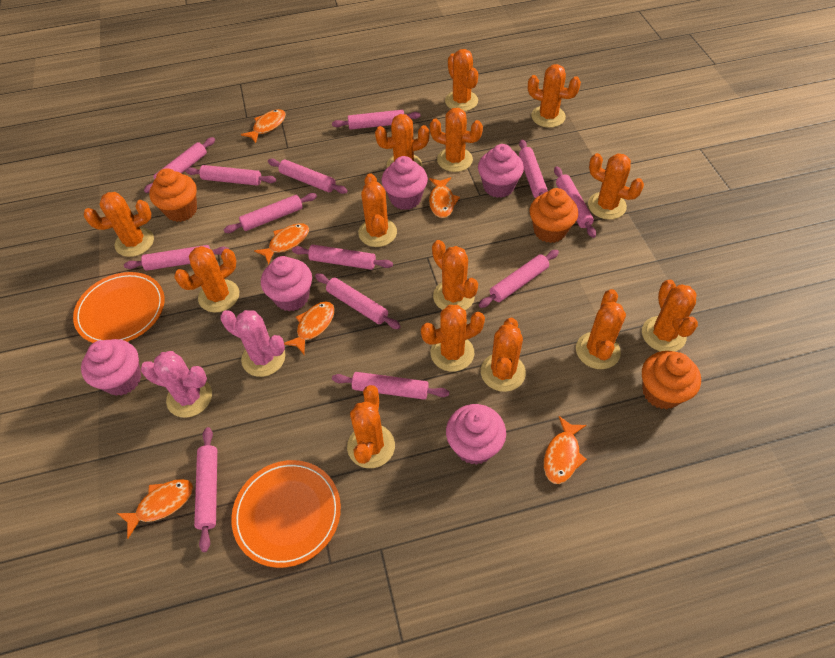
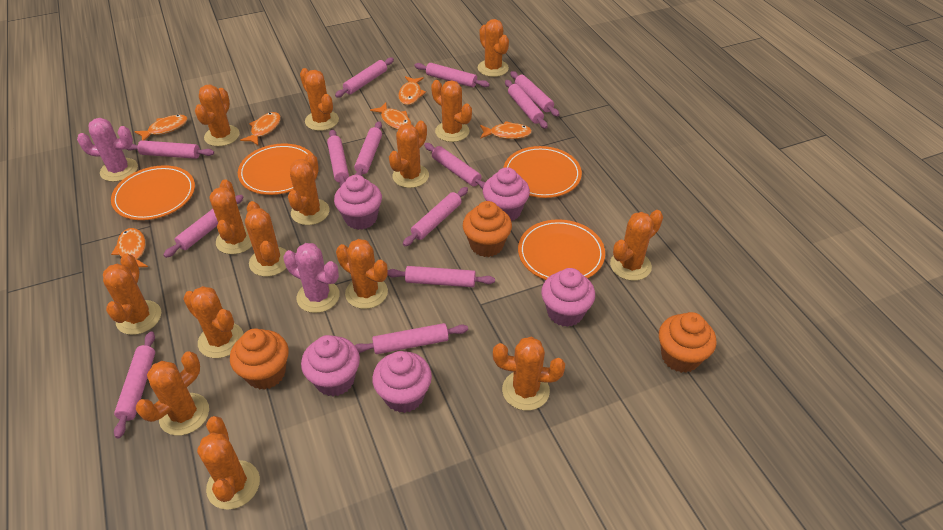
orange cactus: 14 -> 15
orange plate: 2 -> 4

